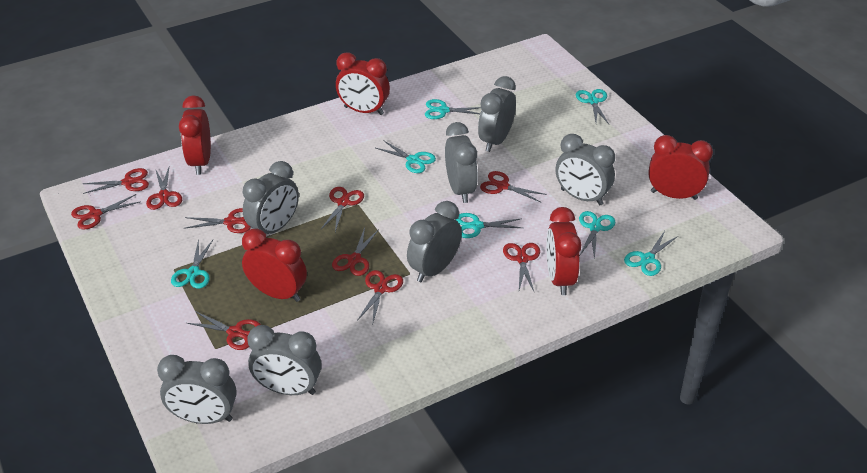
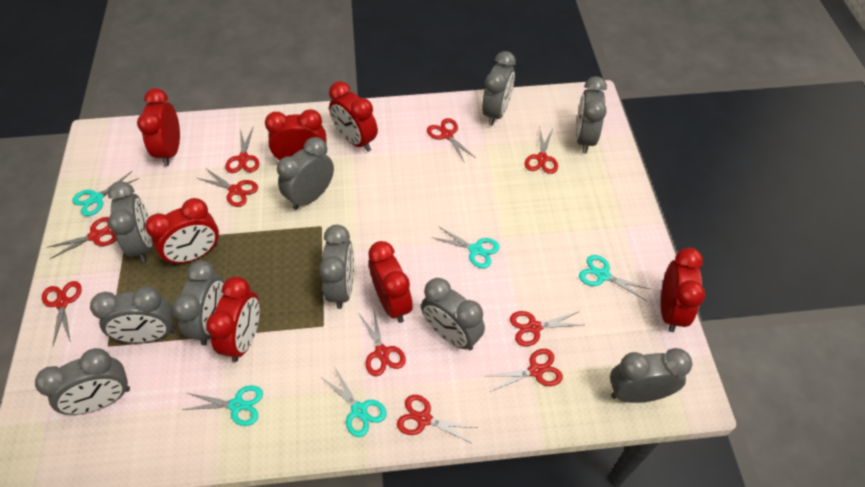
grey clock: 7 -> 10
red clock: 5 -> 7
turquoise scissors: 7 -> 5

